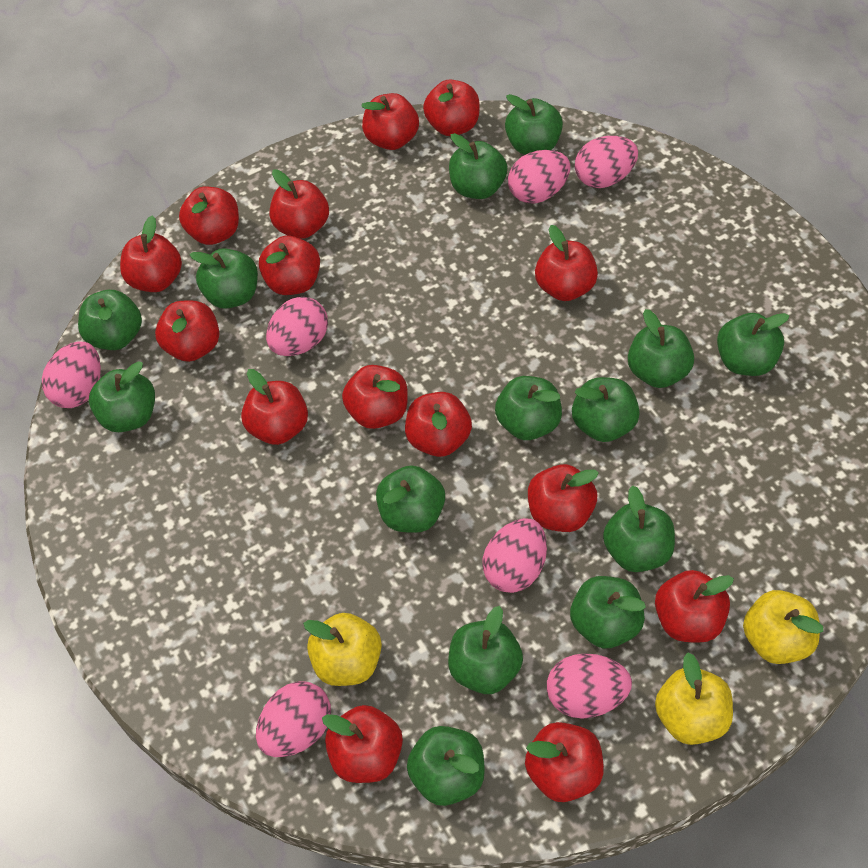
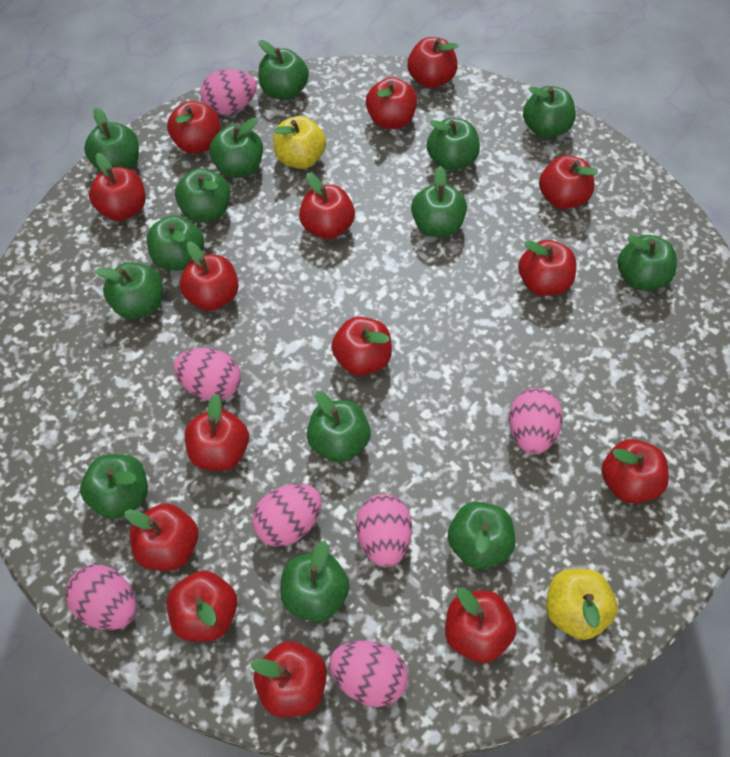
yellow apple: 3 -> 2

